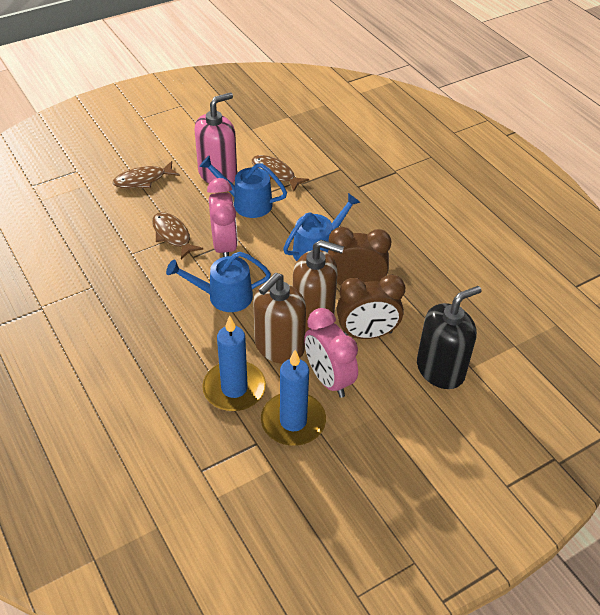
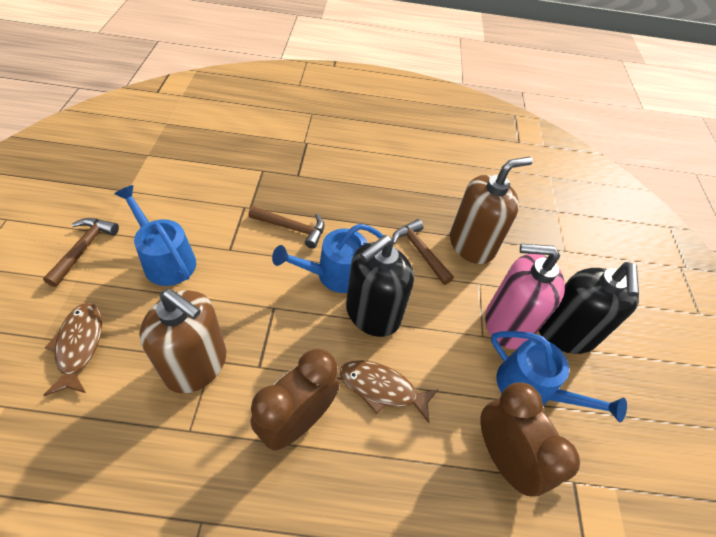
black soap dispenser: 1 -> 2
blue candle: 2 -> 0
brown fish: 3 -> 2
brown hammer: 0 -> 3
pink clock: 2 -> 0

